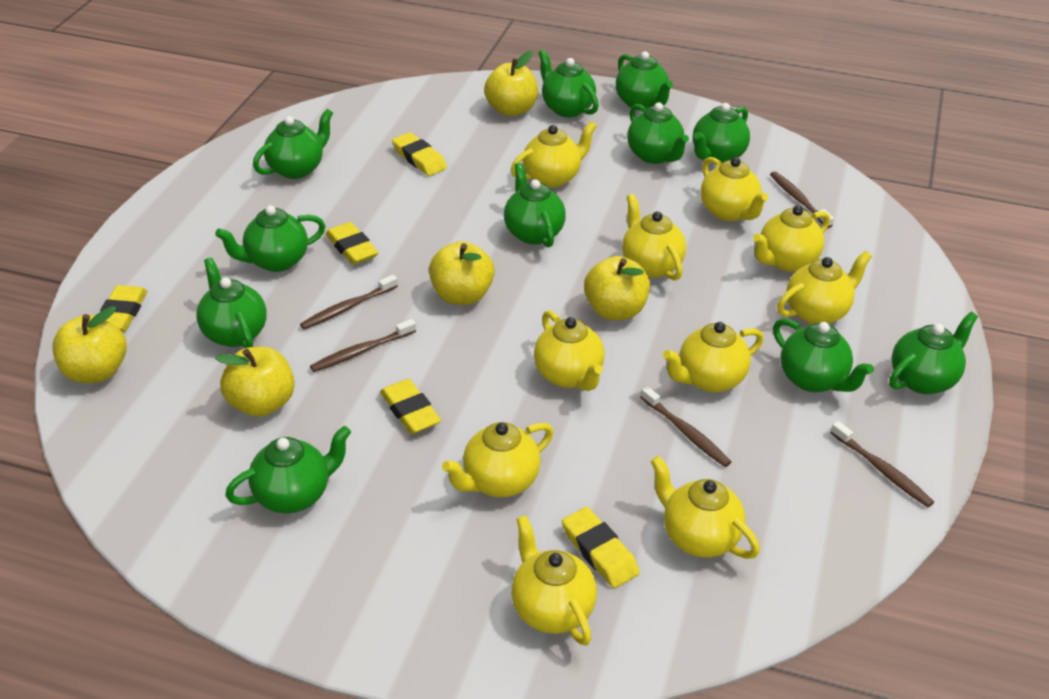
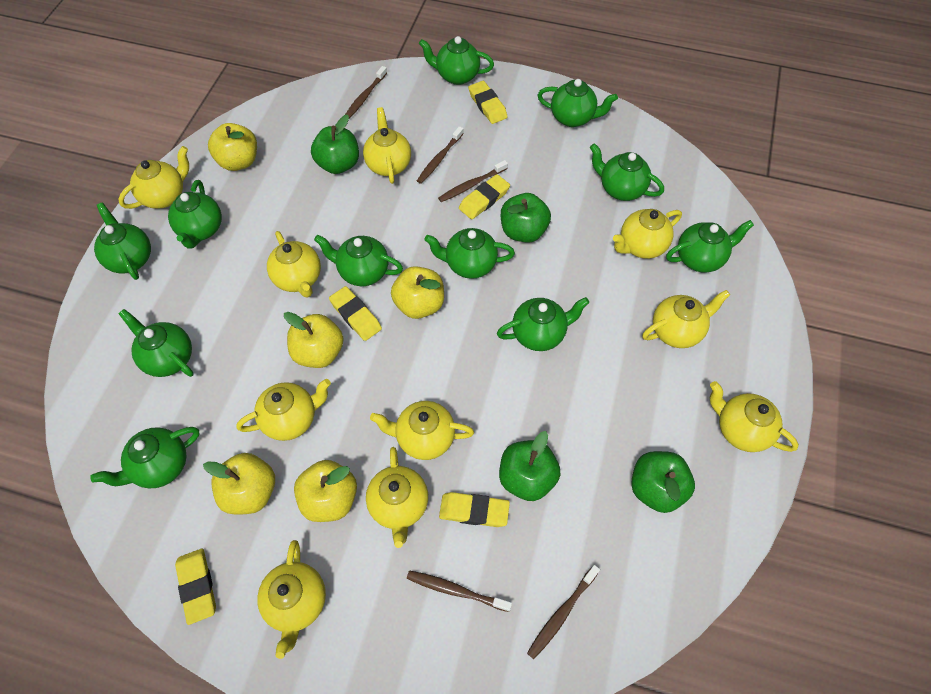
green apple: 0 -> 4

